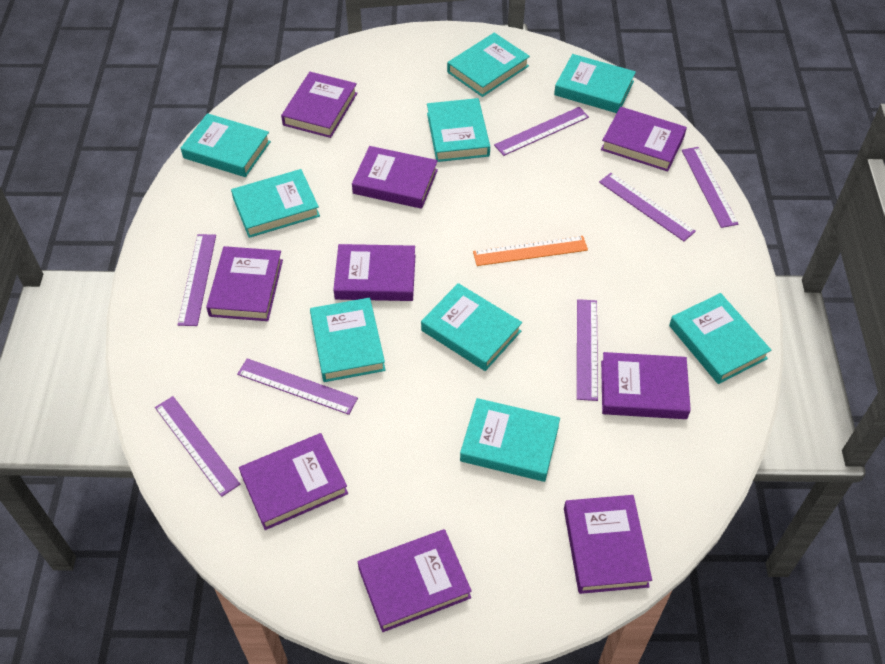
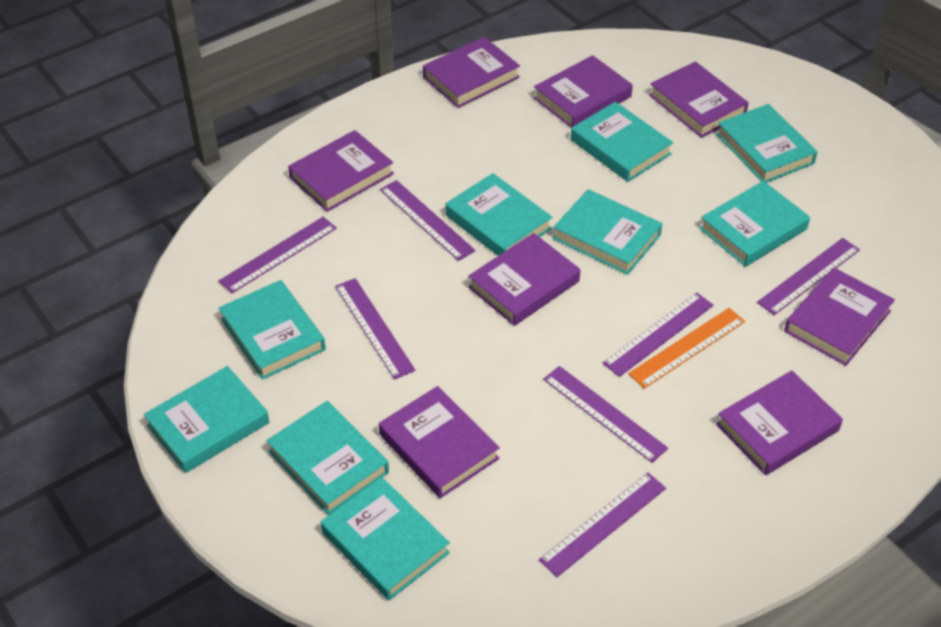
purple book: 9 -> 8

